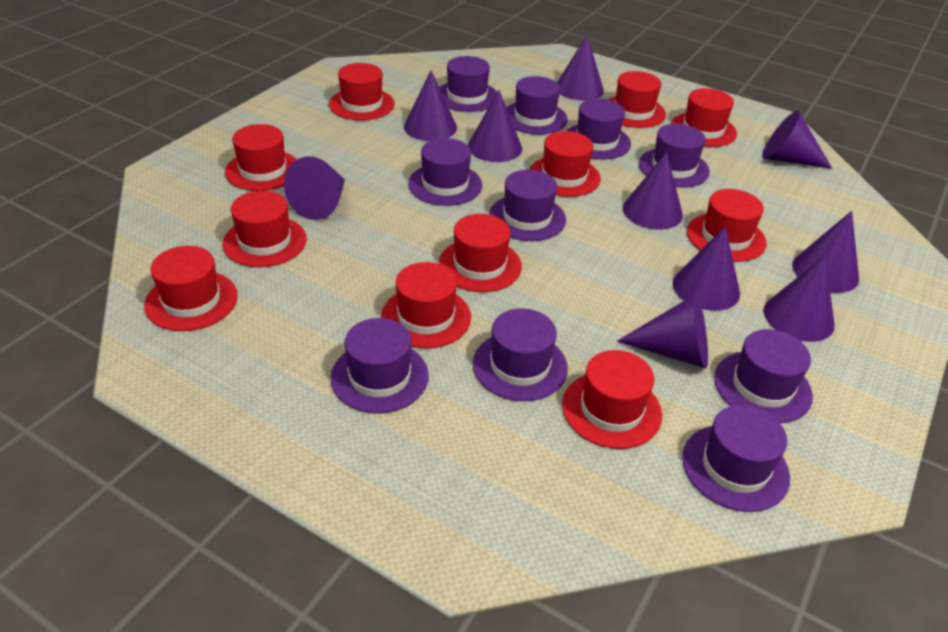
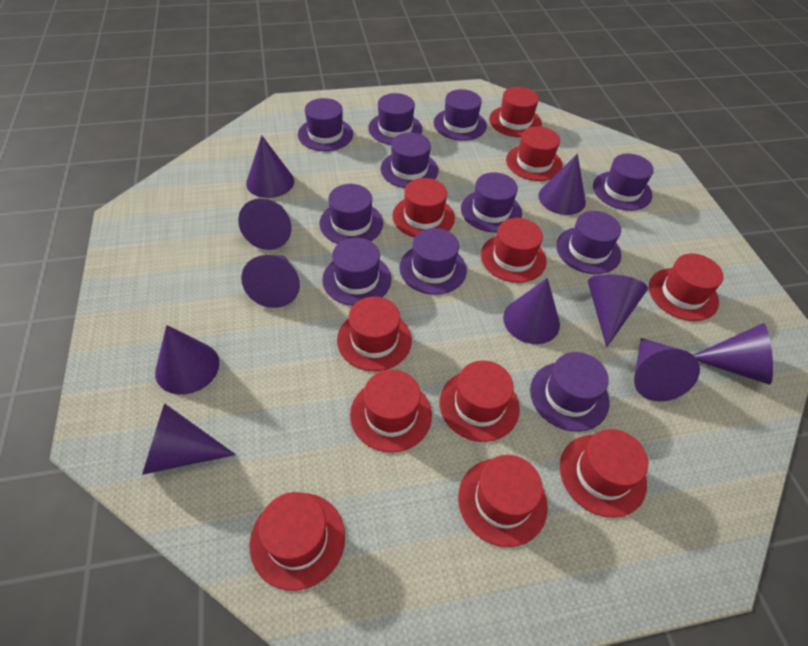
purple hat: 10 -> 11

